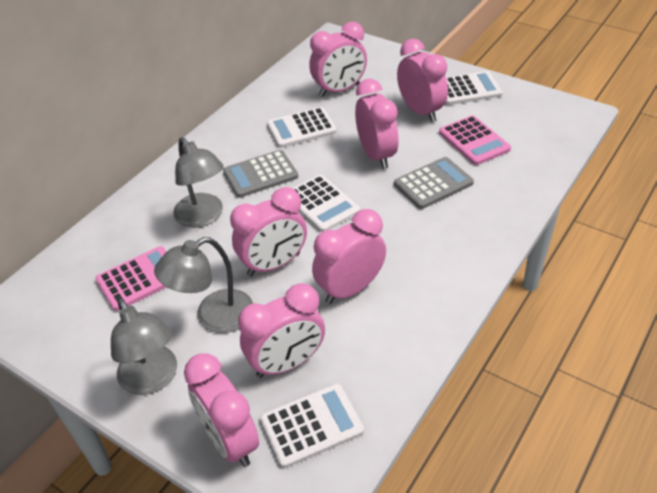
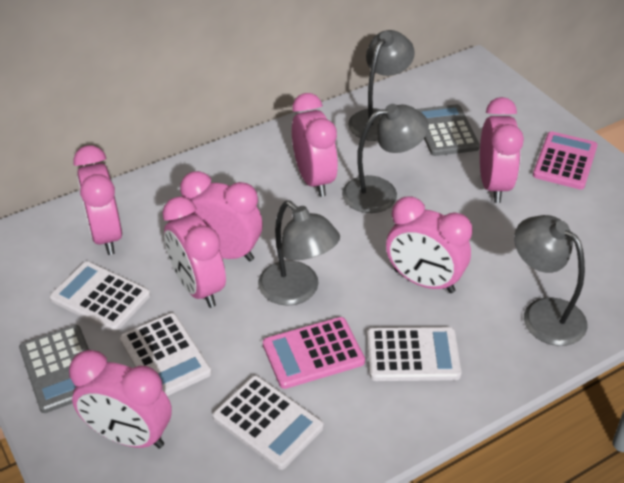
grey lamp: 3 -> 4

